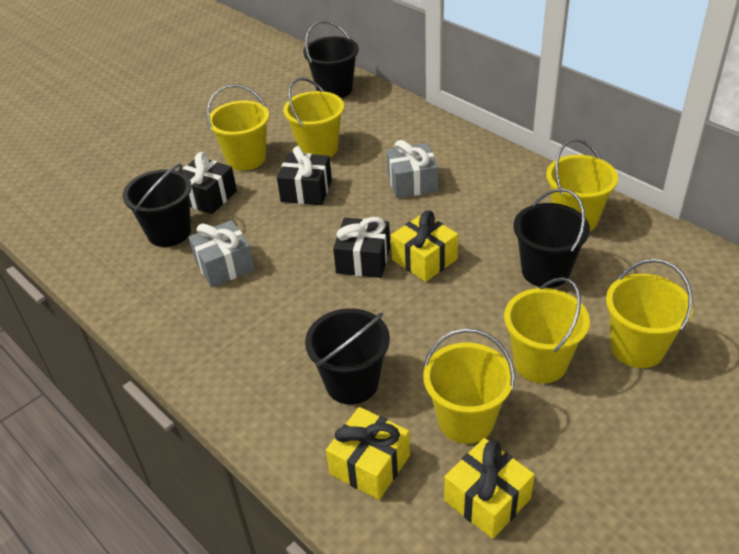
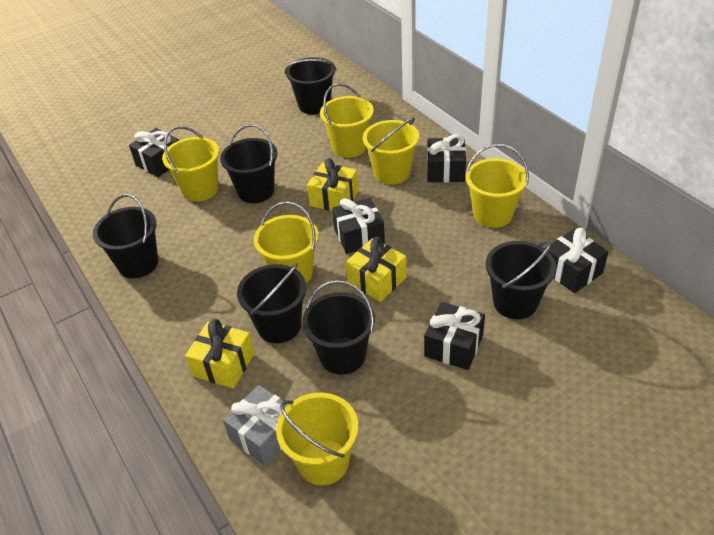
black bucket: 4 -> 6
black gift: 3 -> 5
grey gift: 2 -> 1

